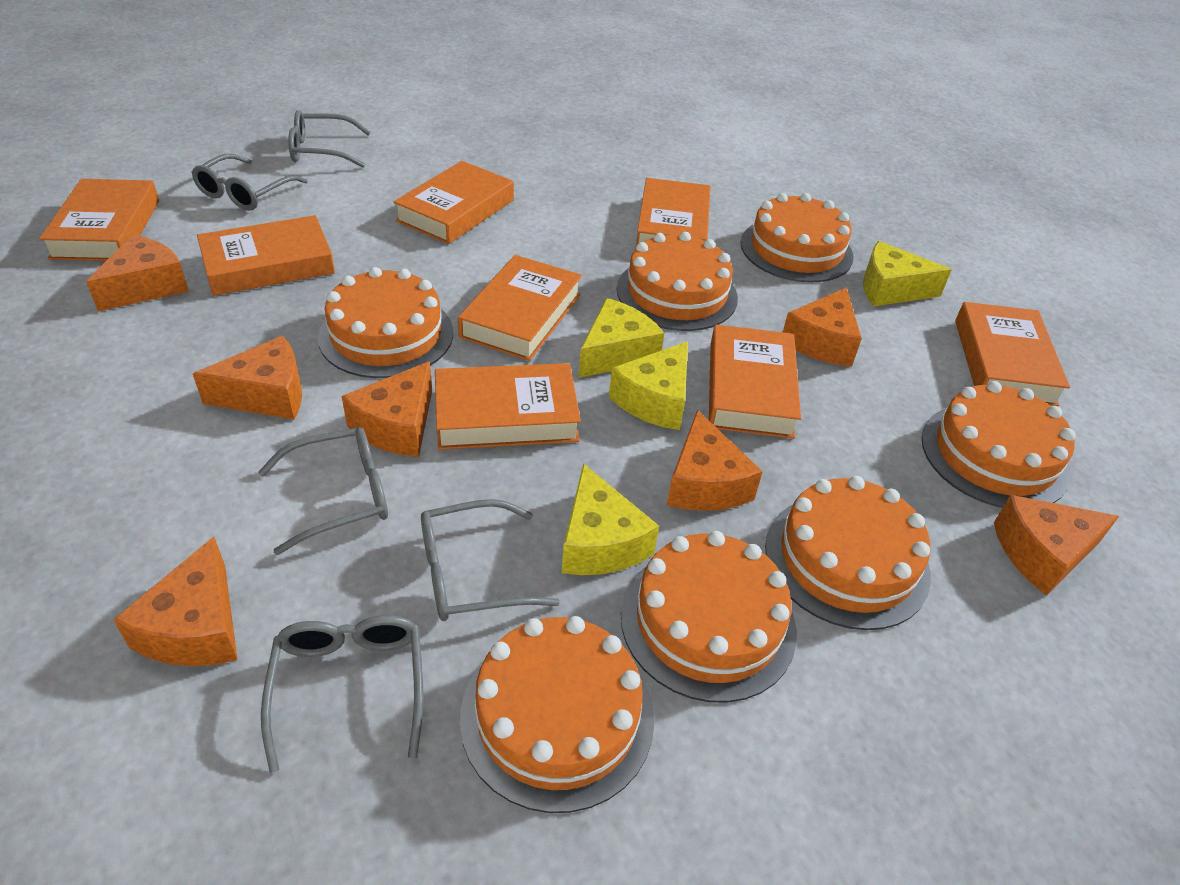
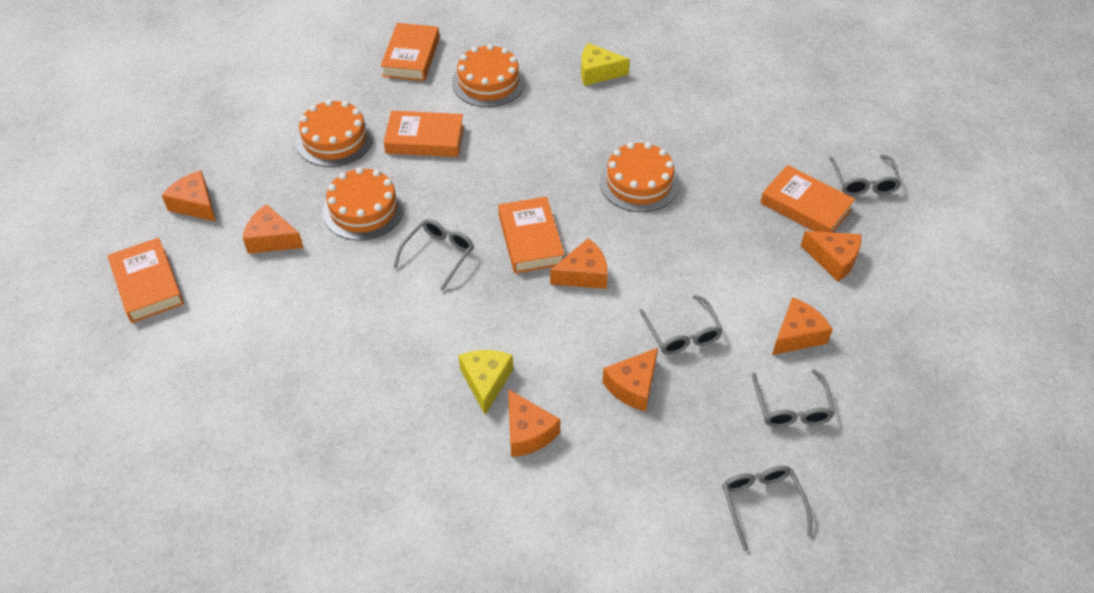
orange book: 8 -> 5
orange cake: 7 -> 4
yellow cheese: 4 -> 2

